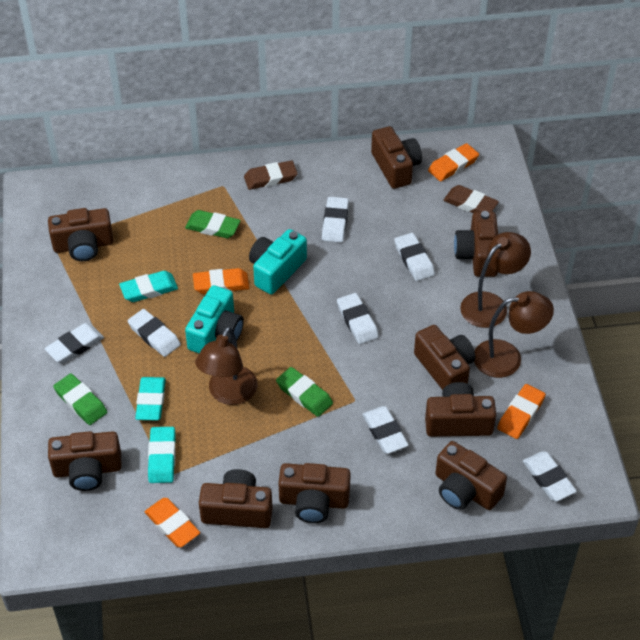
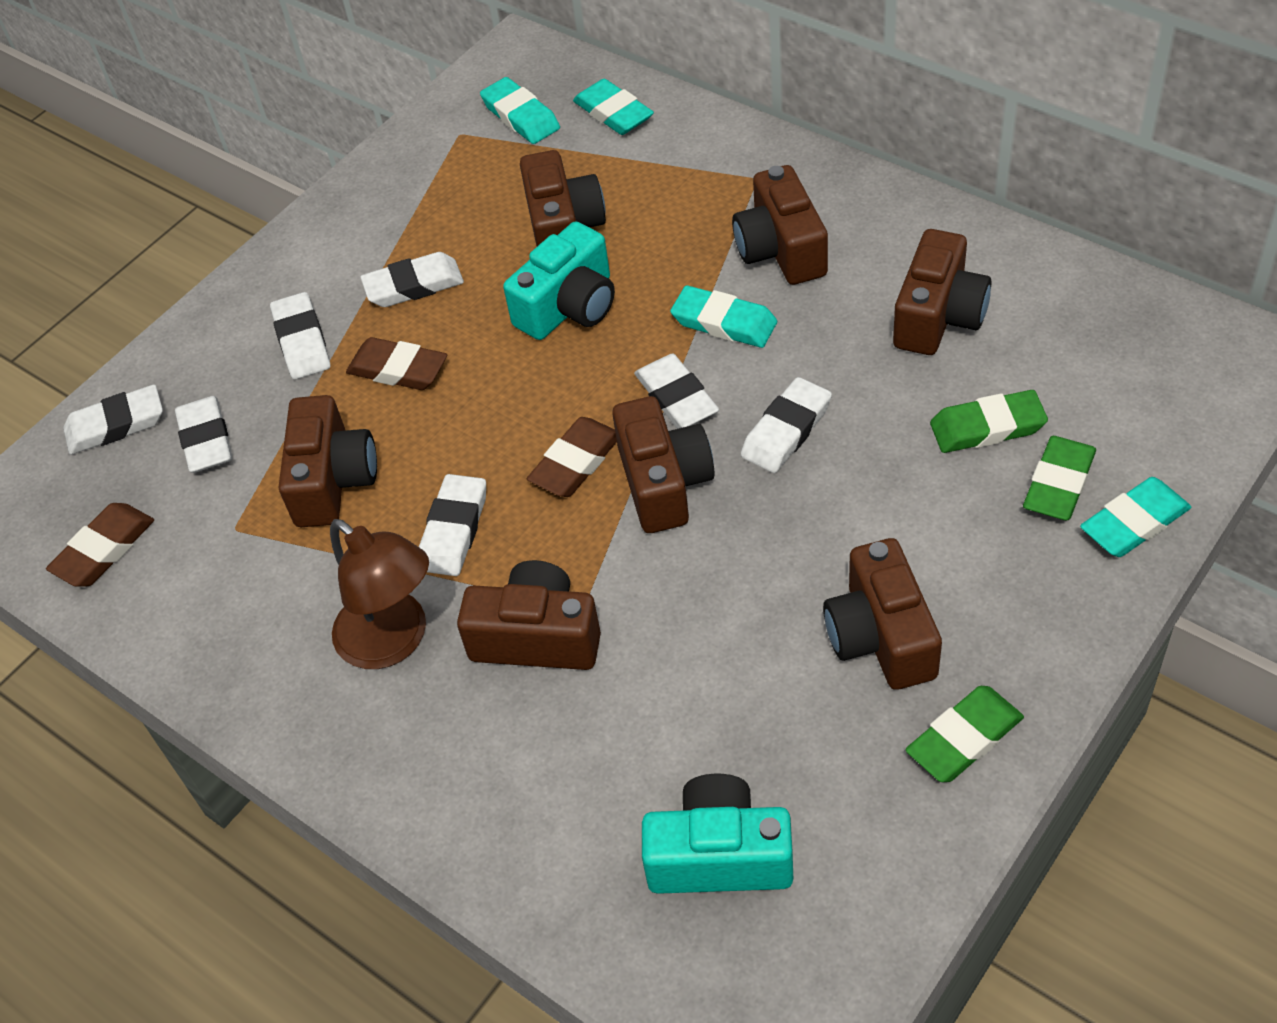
brown camera: 9 -> 7
brown eraser: 2 -> 3
brown lamp: 3 -> 1
orange eraser: 4 -> 0
turquoise eraser: 3 -> 4

